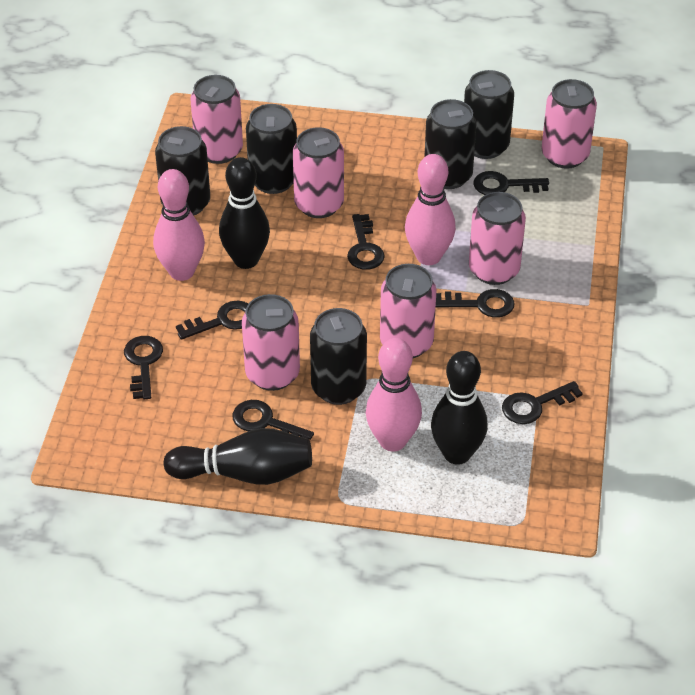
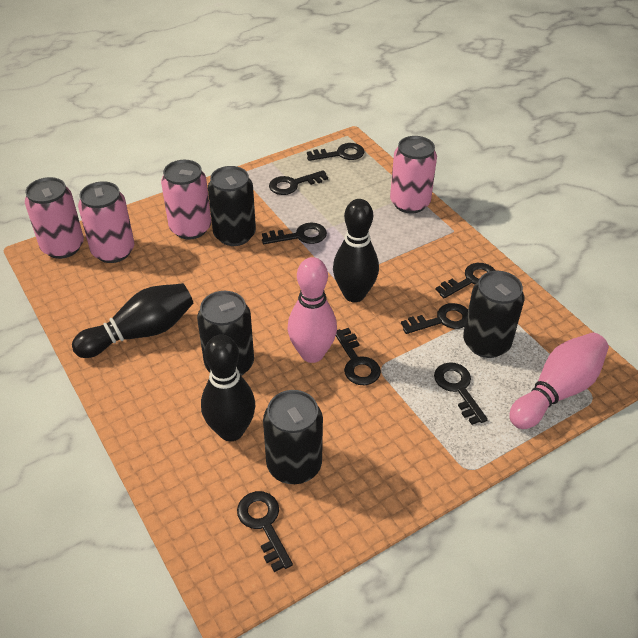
black can: 5 -> 4
black key: 7 -> 8
pink bowling pin: 3 -> 2
pink can: 6 -> 4

